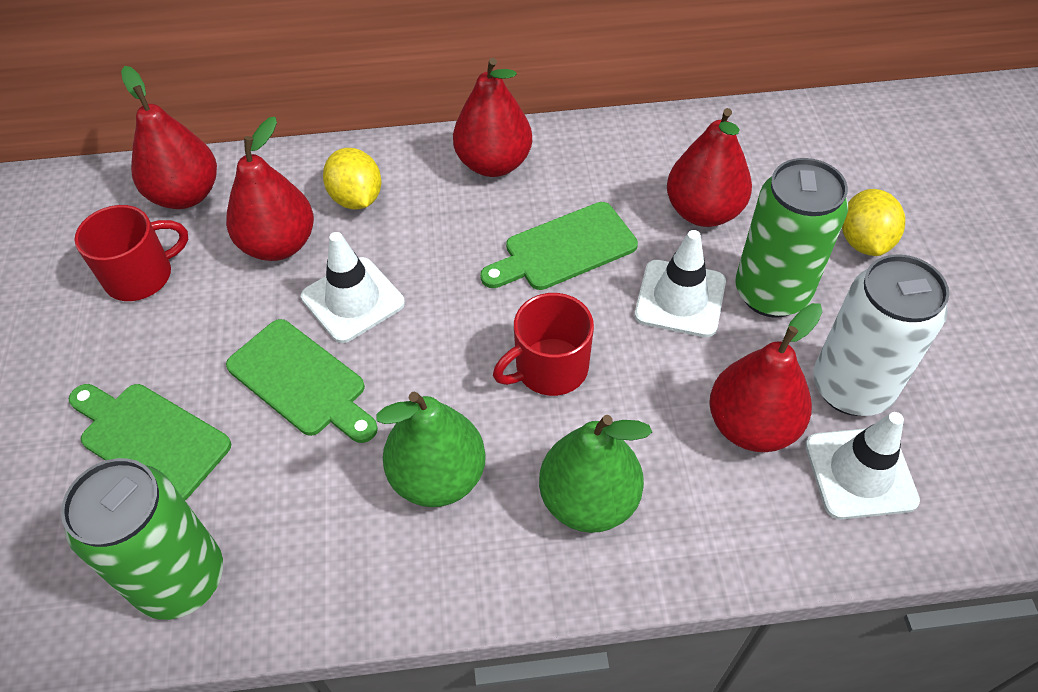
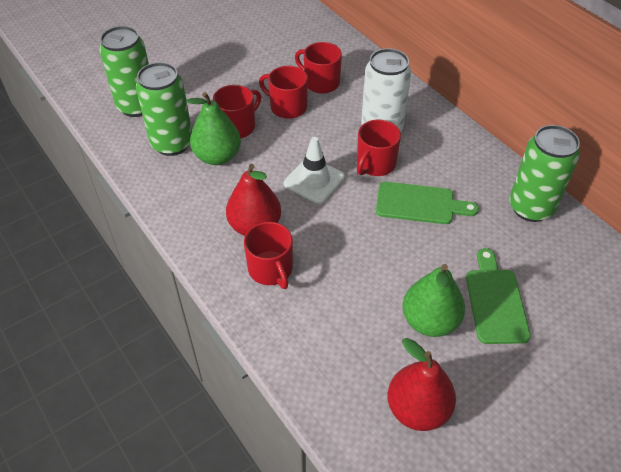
green can: 2 -> 3
green cutting board: 3 -> 2
red mug: 2 -> 5
red pear: 5 -> 2
white traffic cone: 3 -> 1
yellow lemon: 2 -> 0

